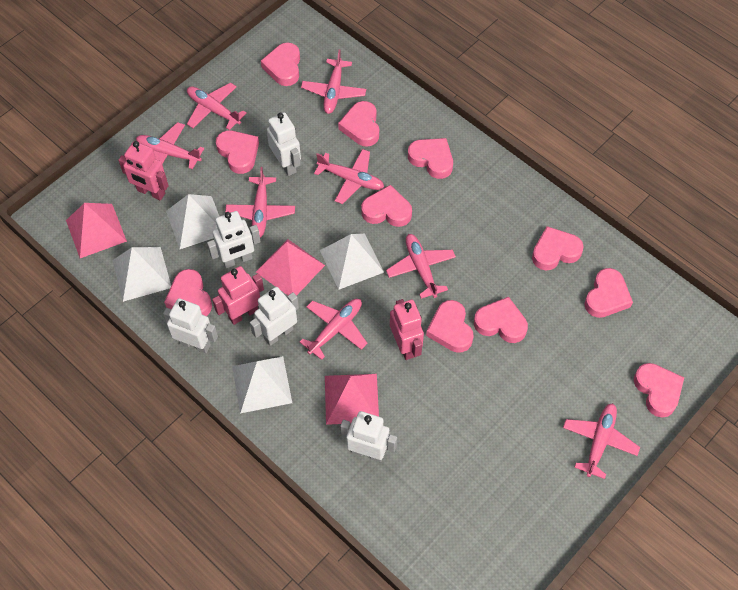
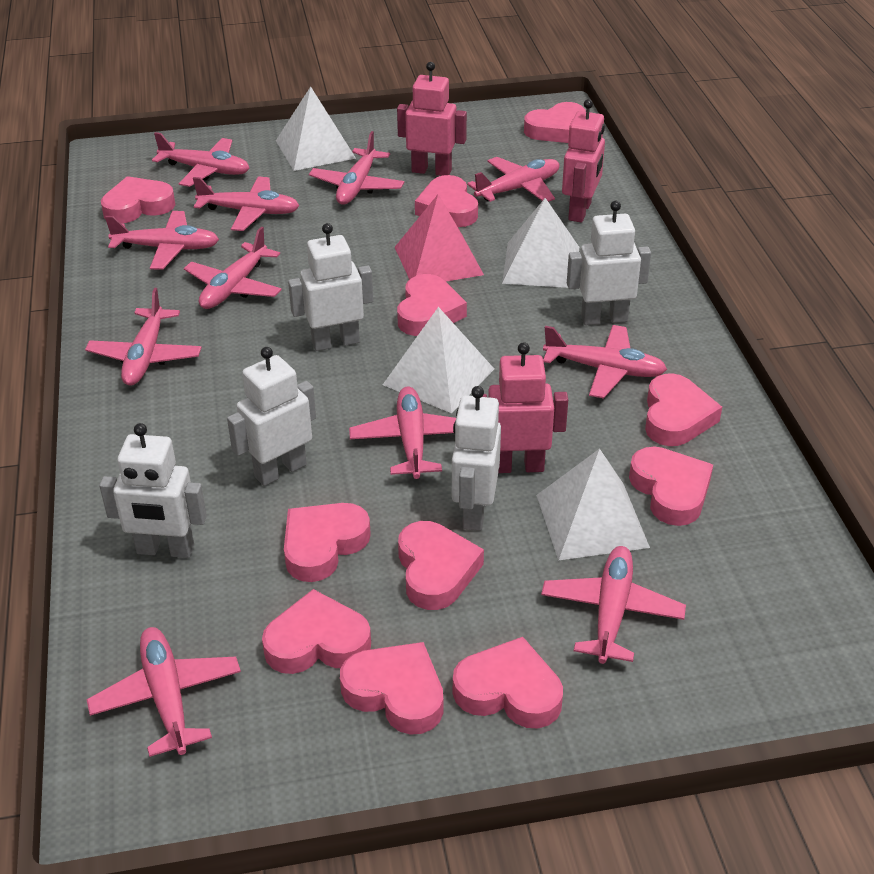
pink plane: 8 -> 11
pink pyramid: 3 -> 1

